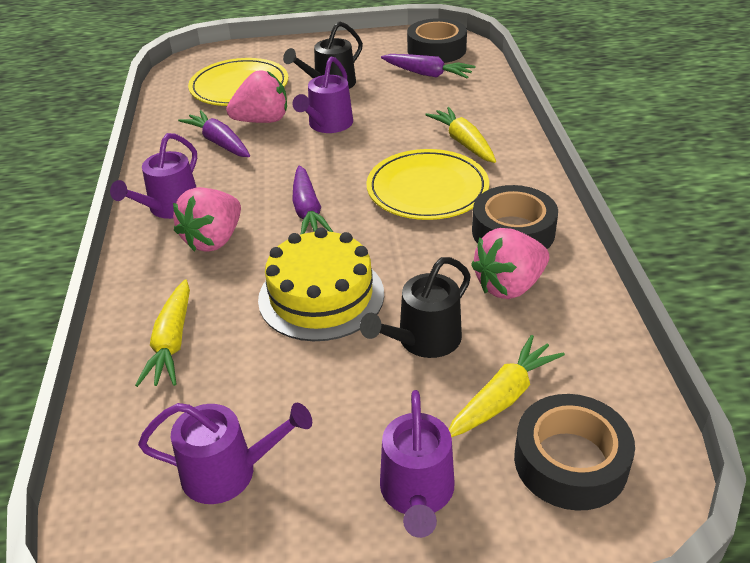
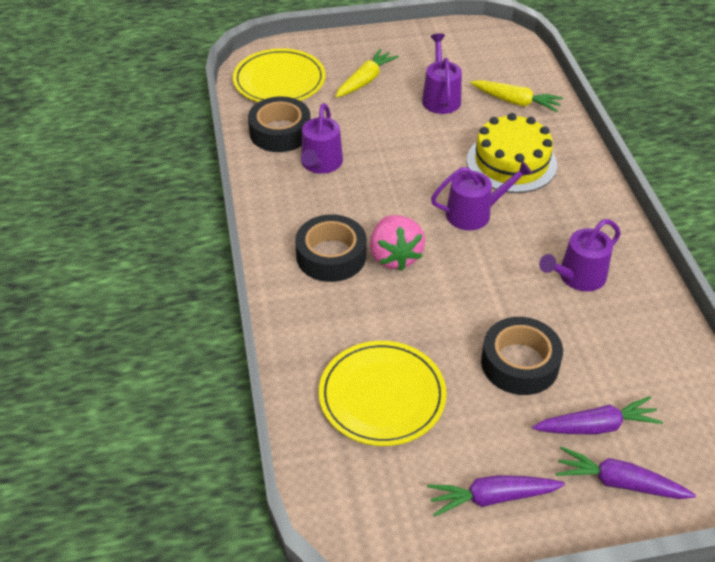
black watering can: 2 -> 0
pink strawberry: 3 -> 1
yellow carrot: 3 -> 2

